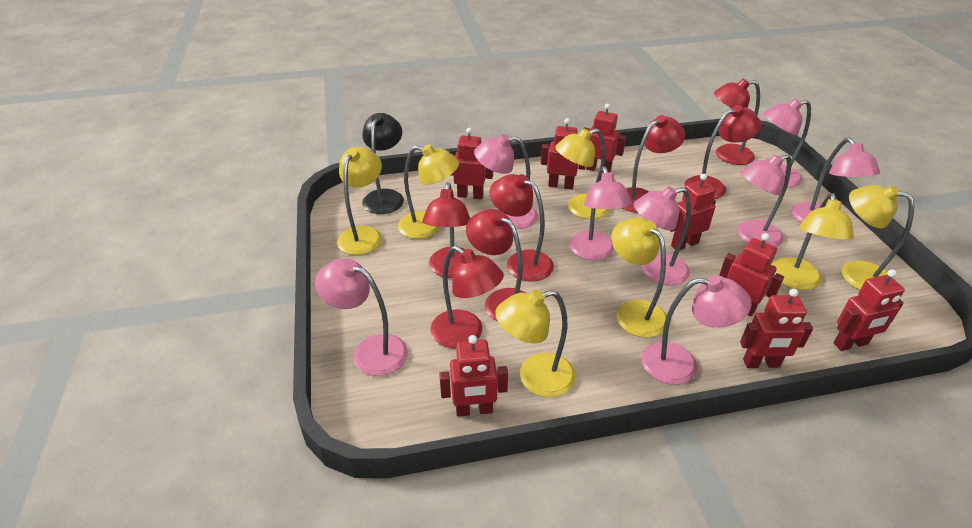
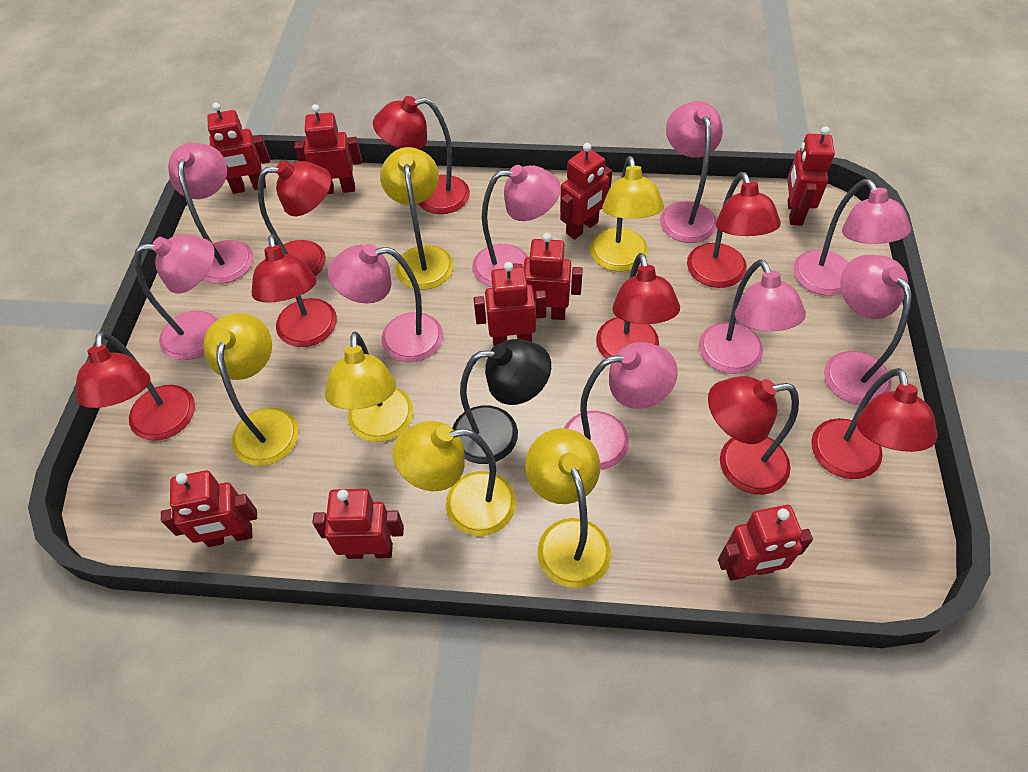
pink lamp: 8 -> 9
red lamp: 7 -> 8
red robot: 8 -> 9
yellow lamp: 7 -> 6

